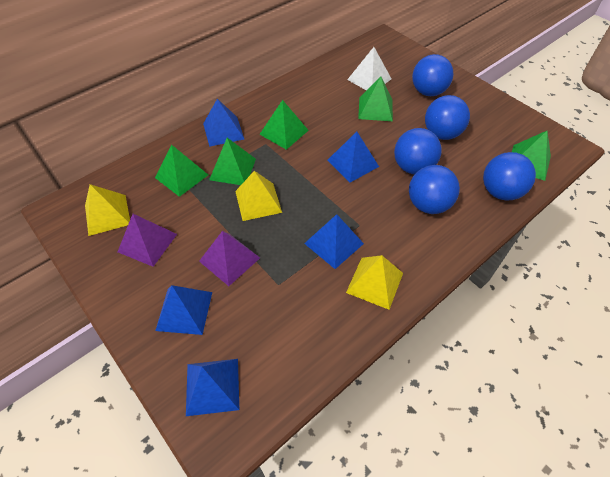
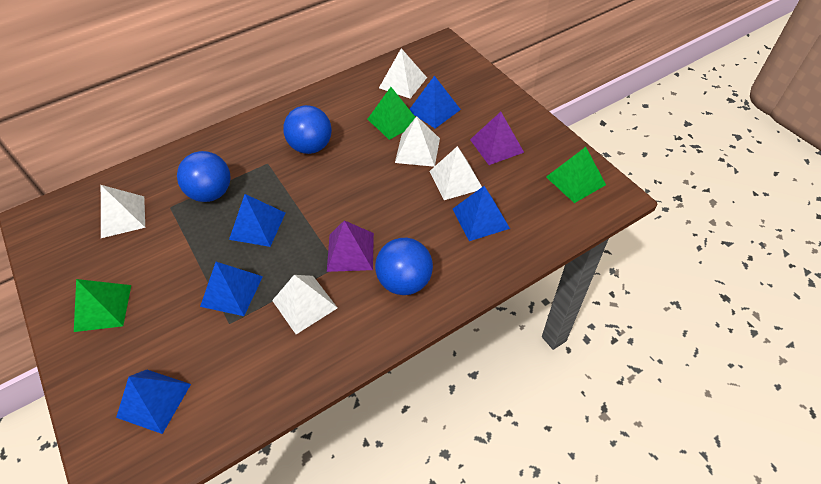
blue ball: 5 -> 3
green pyramid: 5 -> 3
white pyramid: 1 -> 5
yellow pyramid: 3 -> 0

